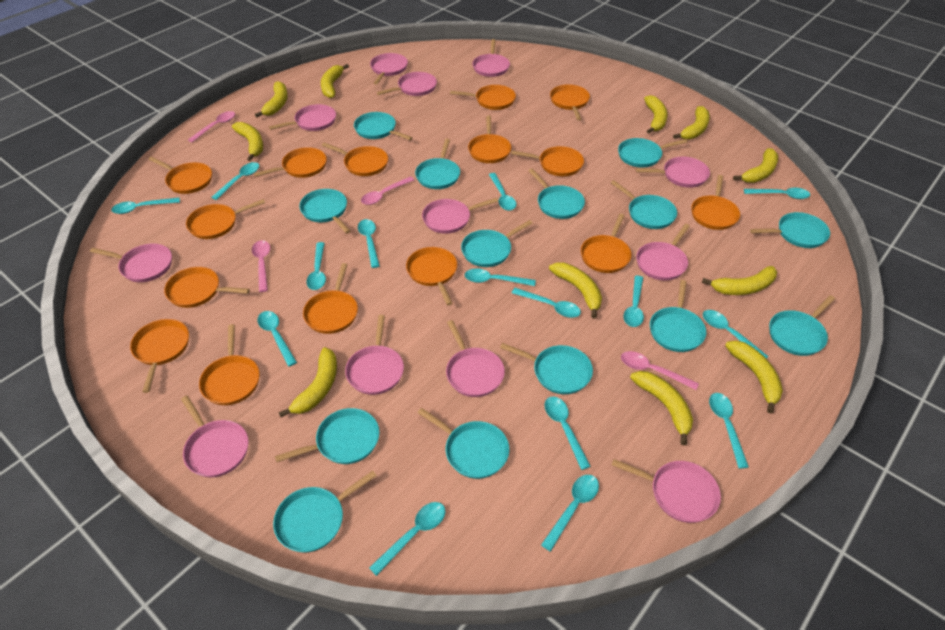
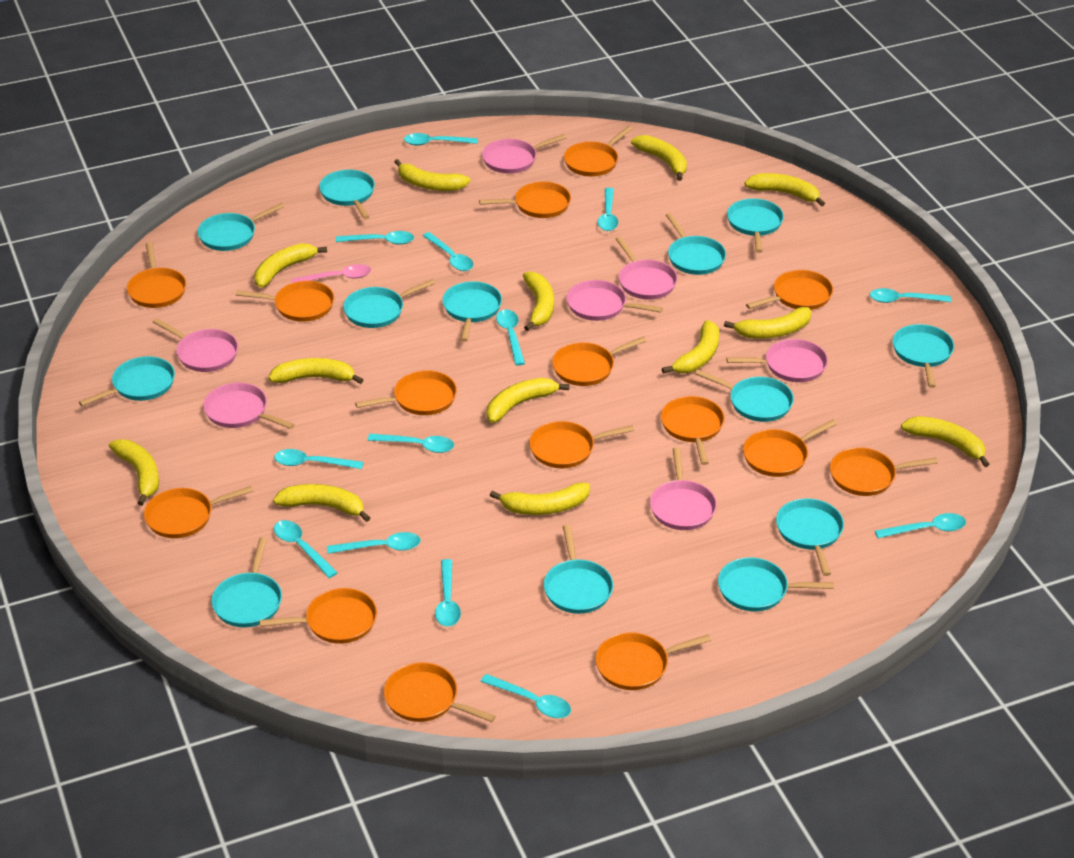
pink pan: 12 -> 7
pink spoon: 4 -> 1
turquoise pan: 14 -> 13
turquoise spoon: 15 -> 13
yellow banana: 11 -> 13

